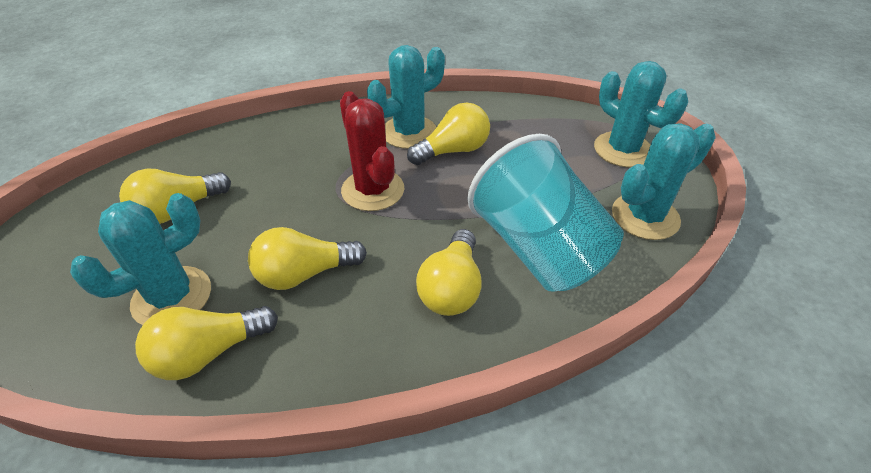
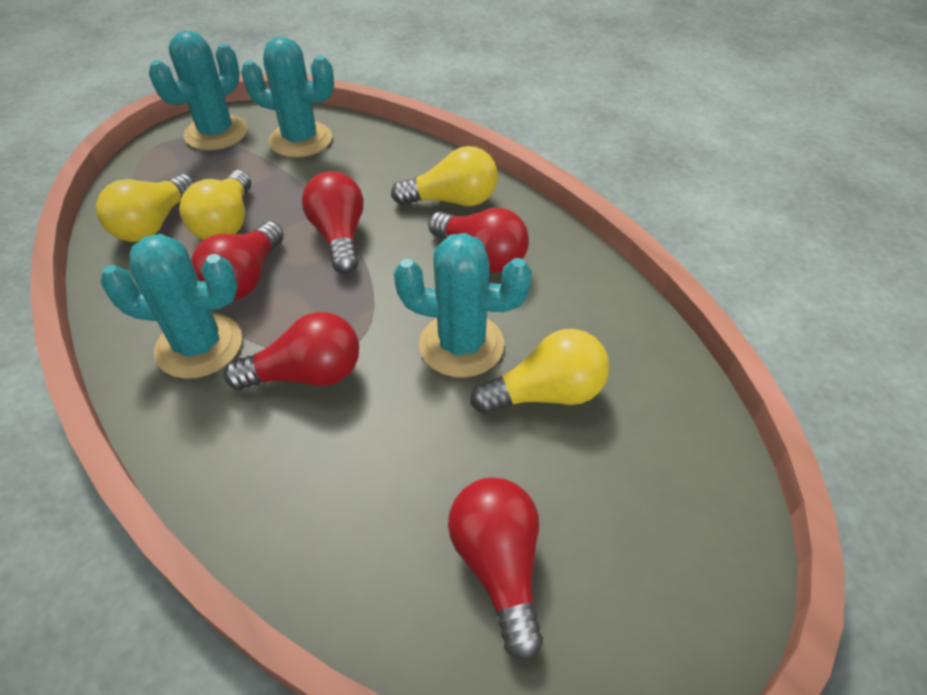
red cactus: 1 -> 0
red light bulb: 0 -> 5
turquoise cup: 1 -> 0
yellow light bulb: 5 -> 4

